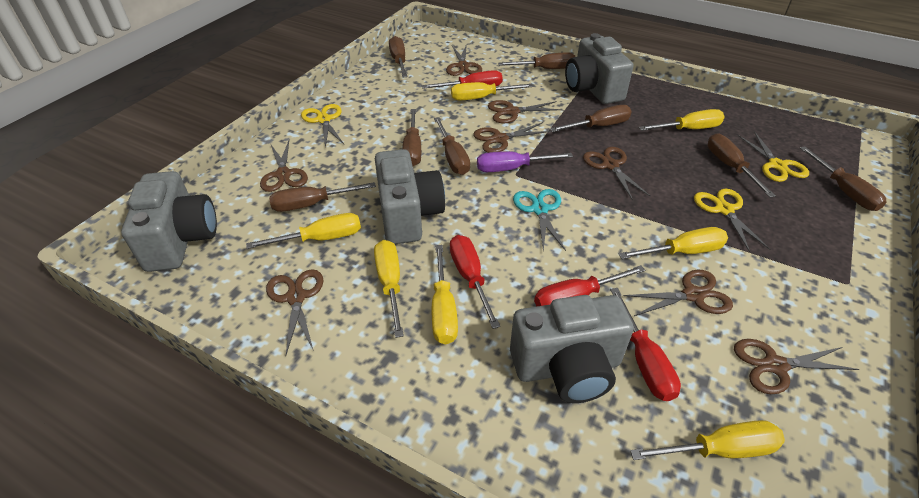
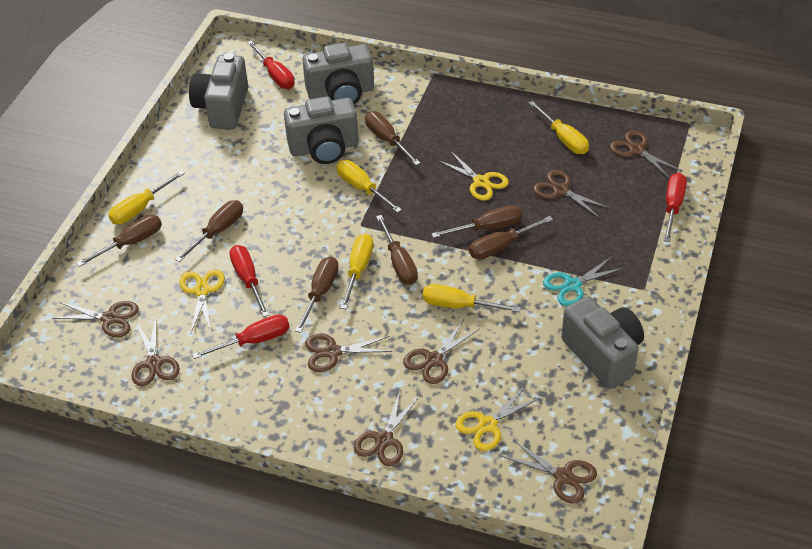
brown screwdriver: 8 -> 7
purple screwdriver: 1 -> 0
yellow screwdriver: 7 -> 5

